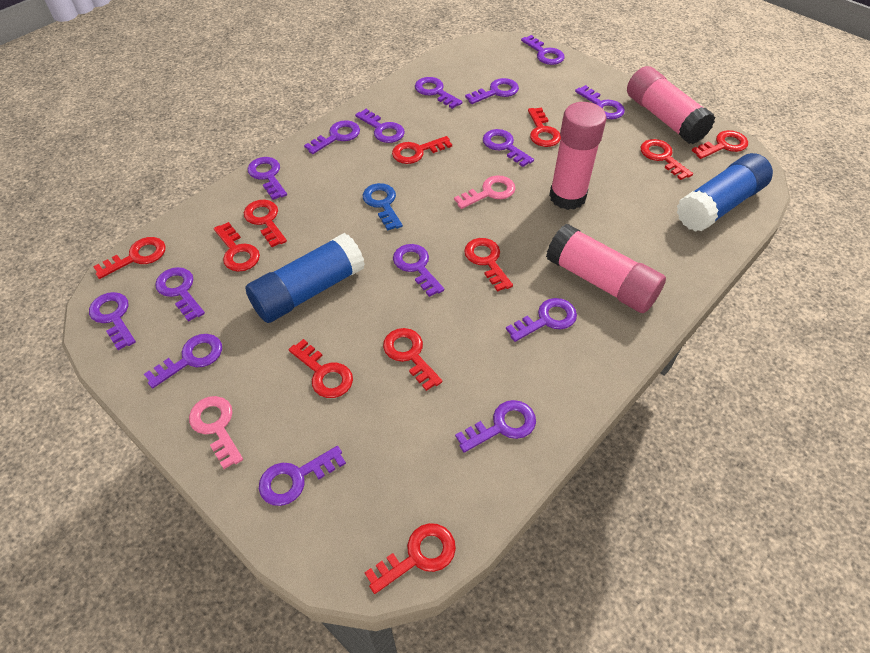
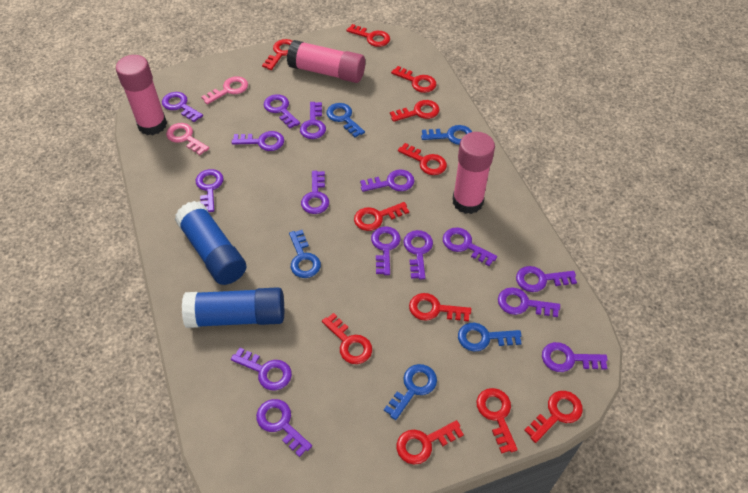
blue key: 1 -> 5

